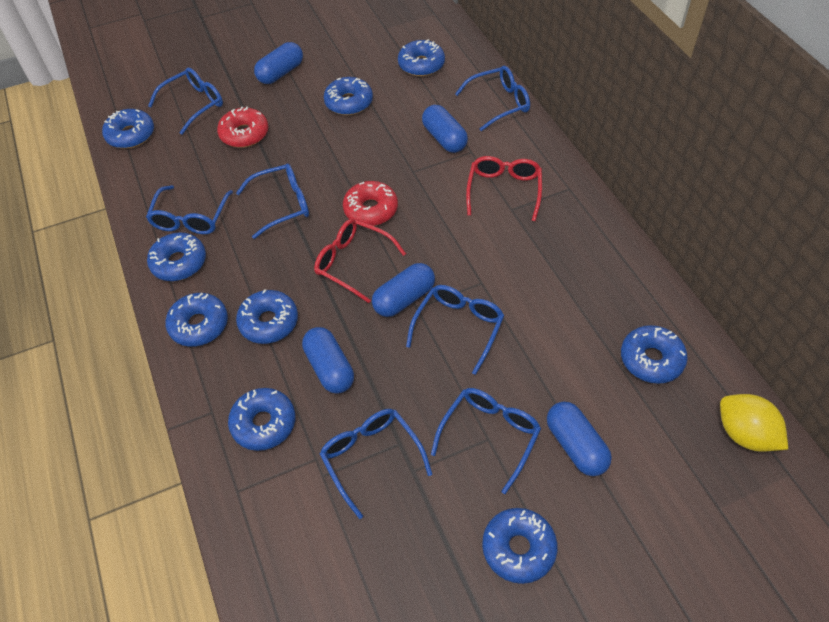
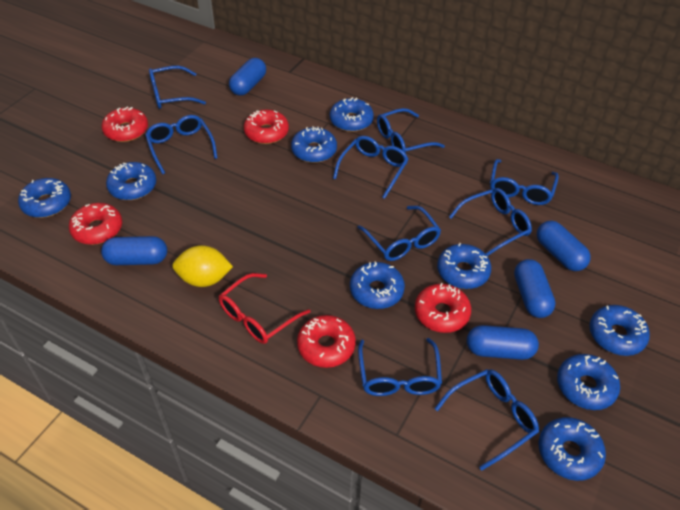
blue glasses: 7 -> 9
red donut: 2 -> 5
red glasses: 2 -> 1

